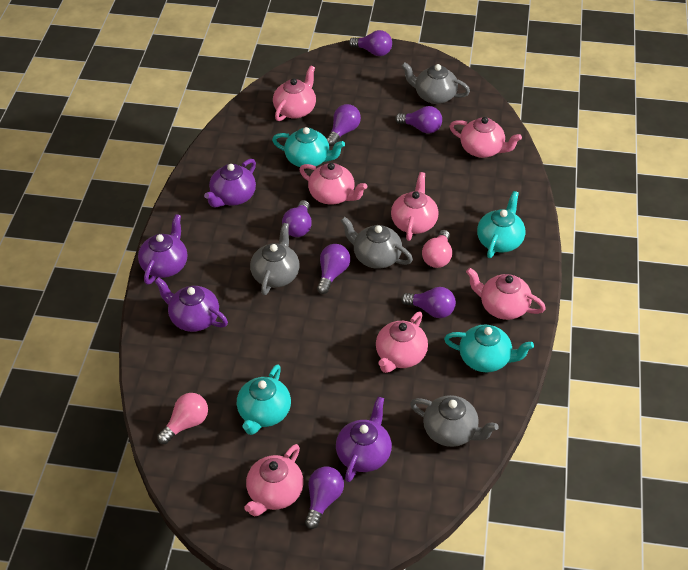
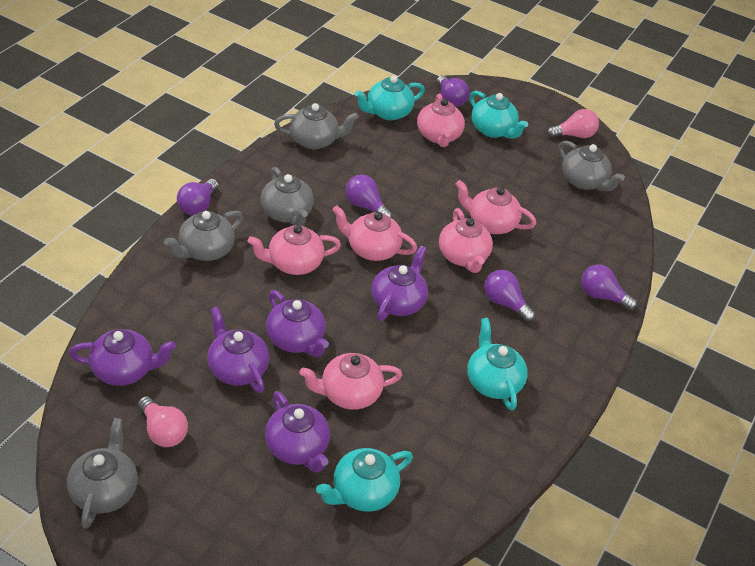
grey teapot: 4 -> 5
pink teapot: 7 -> 6
purple light bulb: 7 -> 5
purple teapot: 4 -> 5

